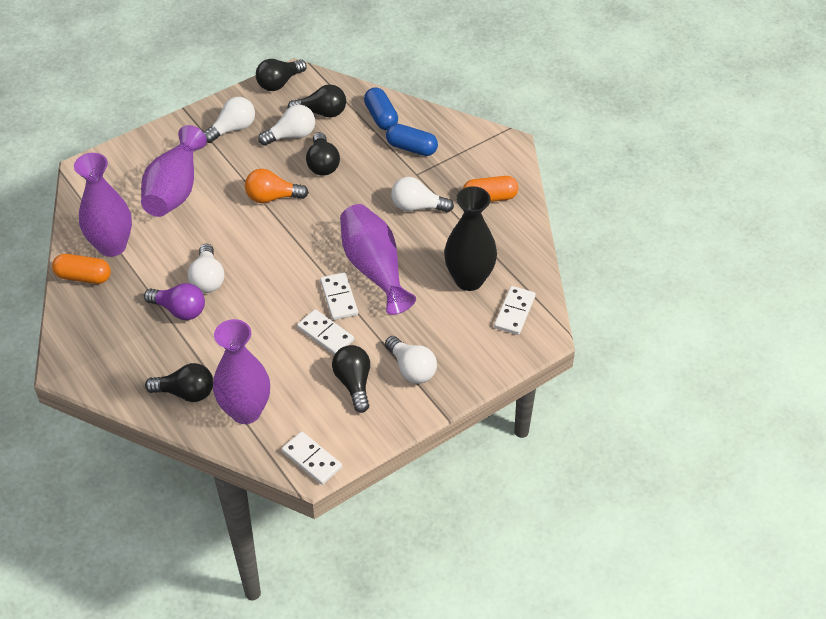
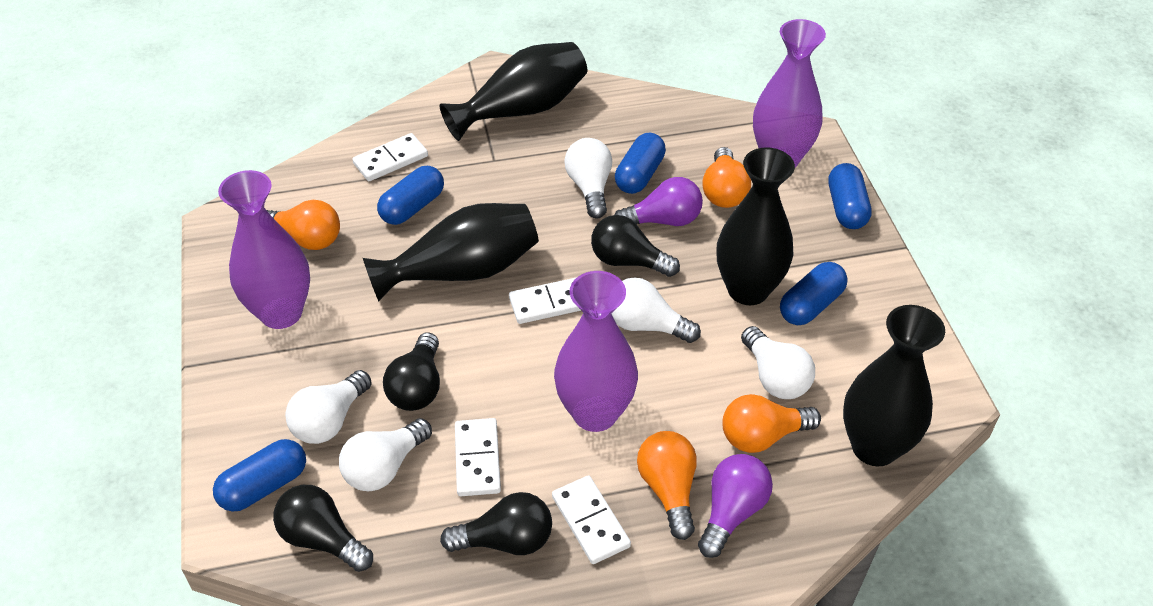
black light bulb: 5 -> 4
black vase: 1 -> 4
blue capsule: 2 -> 5
orange capsule: 2 -> 0
orange light bulb: 1 -> 4
purple light bulb: 1 -> 2
purple vase: 4 -> 3

